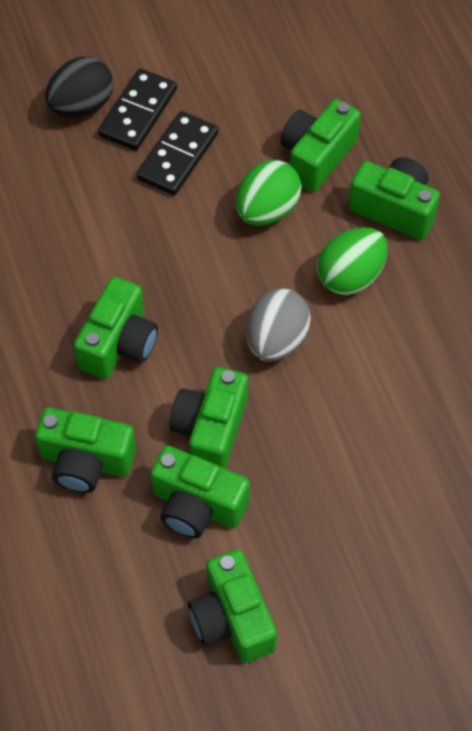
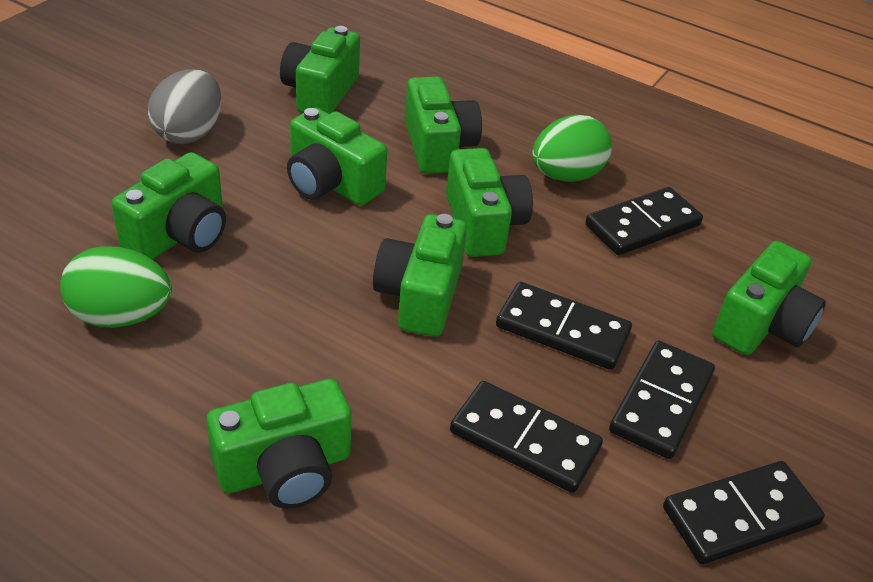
black domino: 2 -> 5
black egg: 1 -> 0
green camera: 7 -> 8

